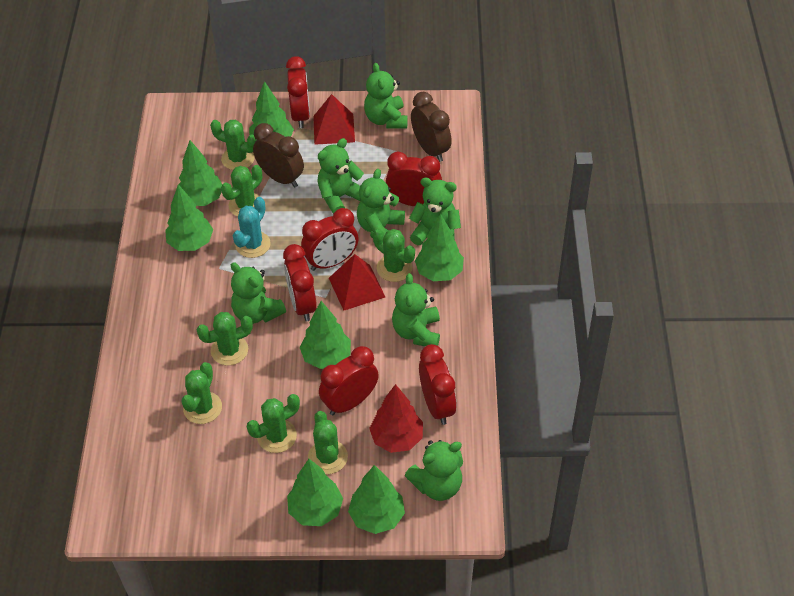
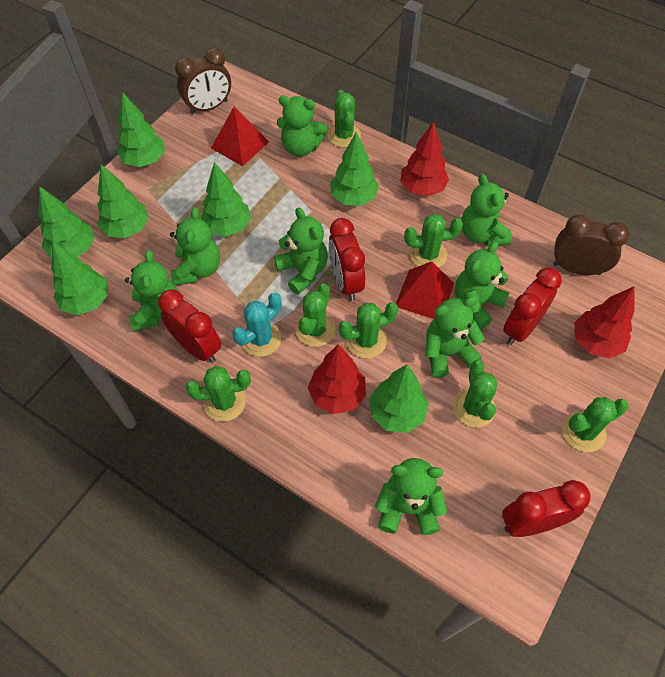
green teddy bear: 7 -> 8
red clock: 6 -> 4
red tree: 1 -> 3

